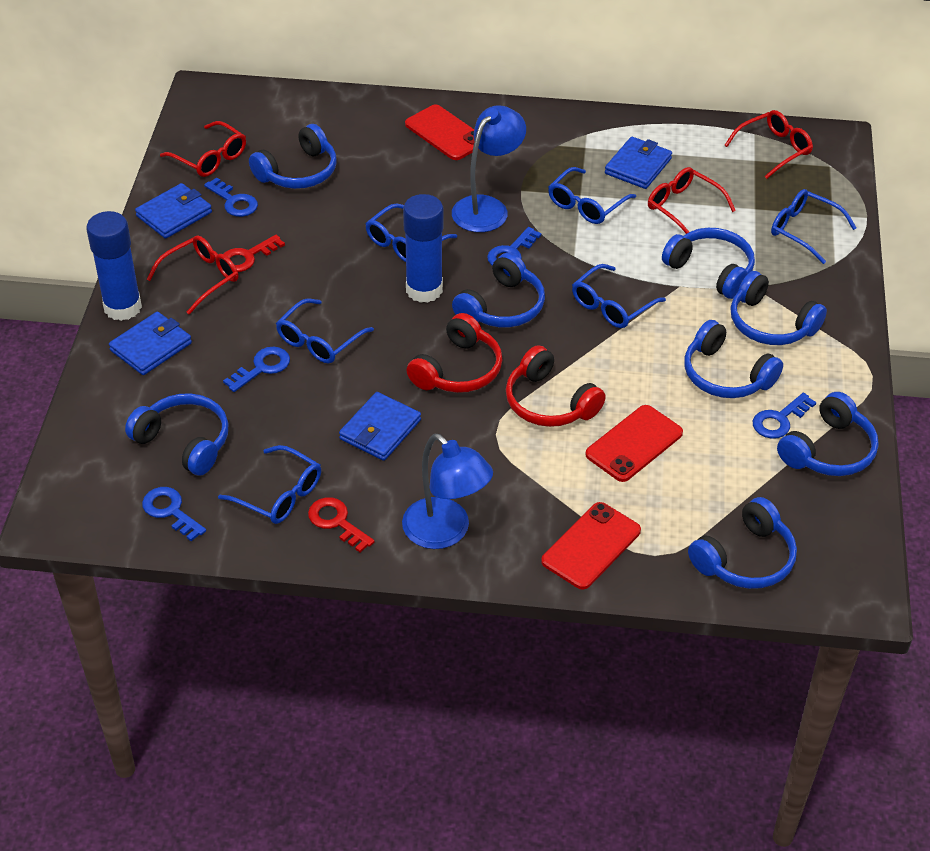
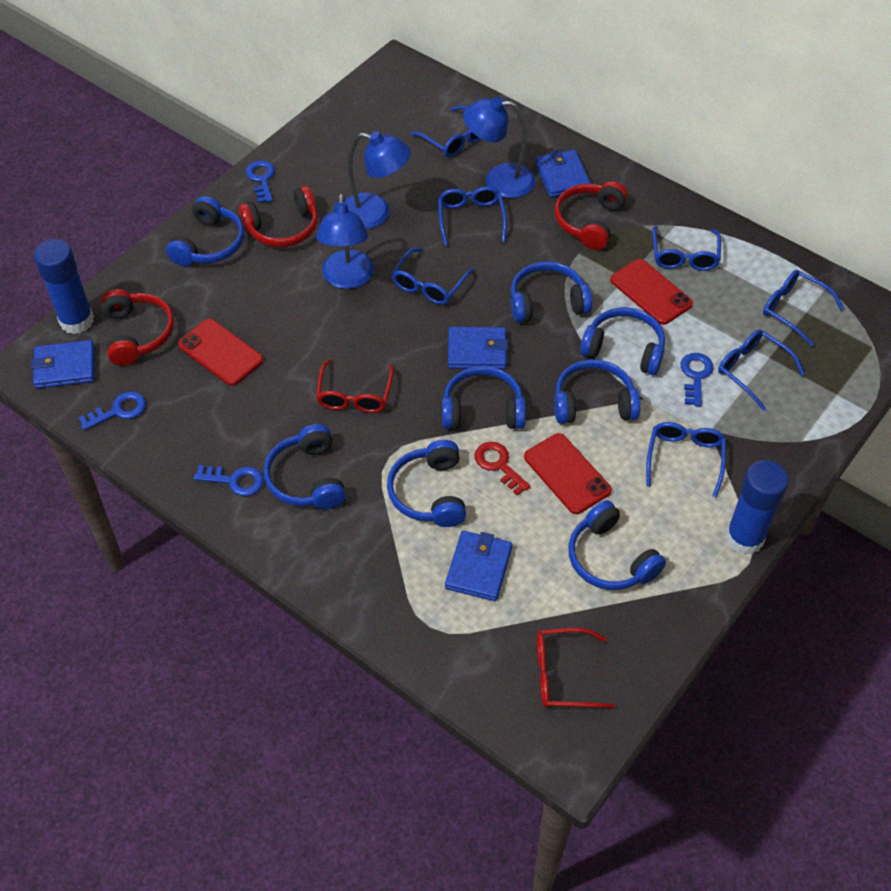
blue glasses: 6 -> 7
blue key: 5 -> 4
blue lamp: 2 -> 3
red glasses: 4 -> 2
red headphones: 2 -> 3
red key: 2 -> 1

